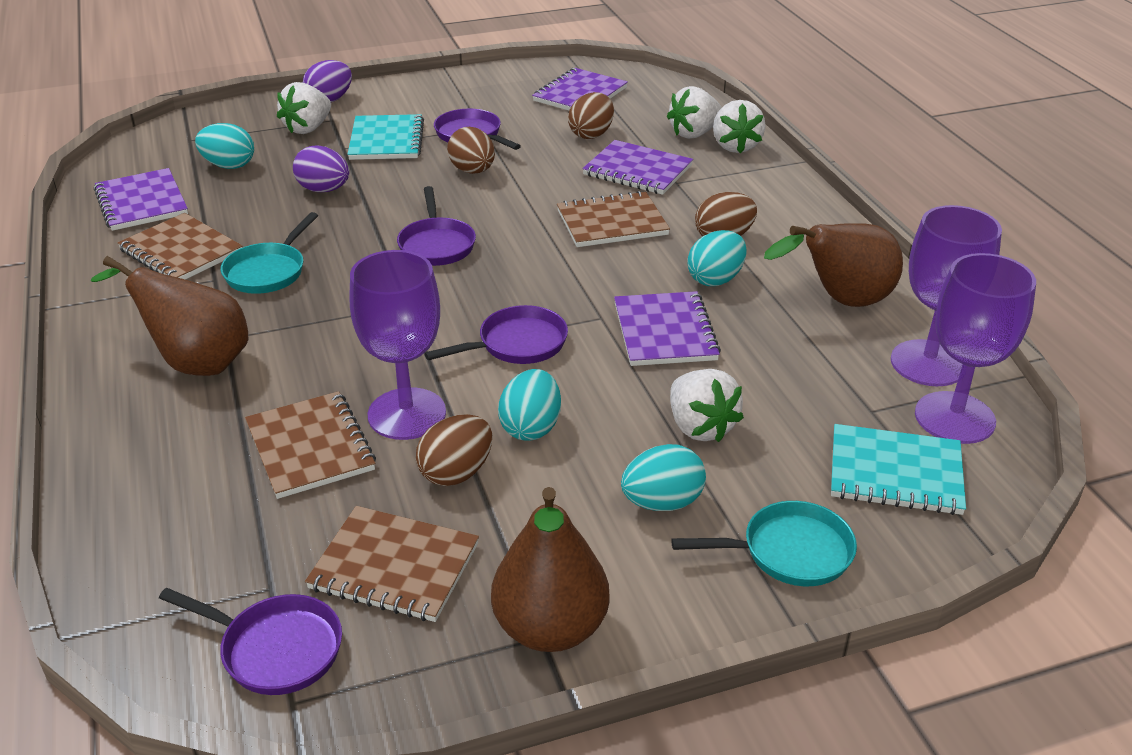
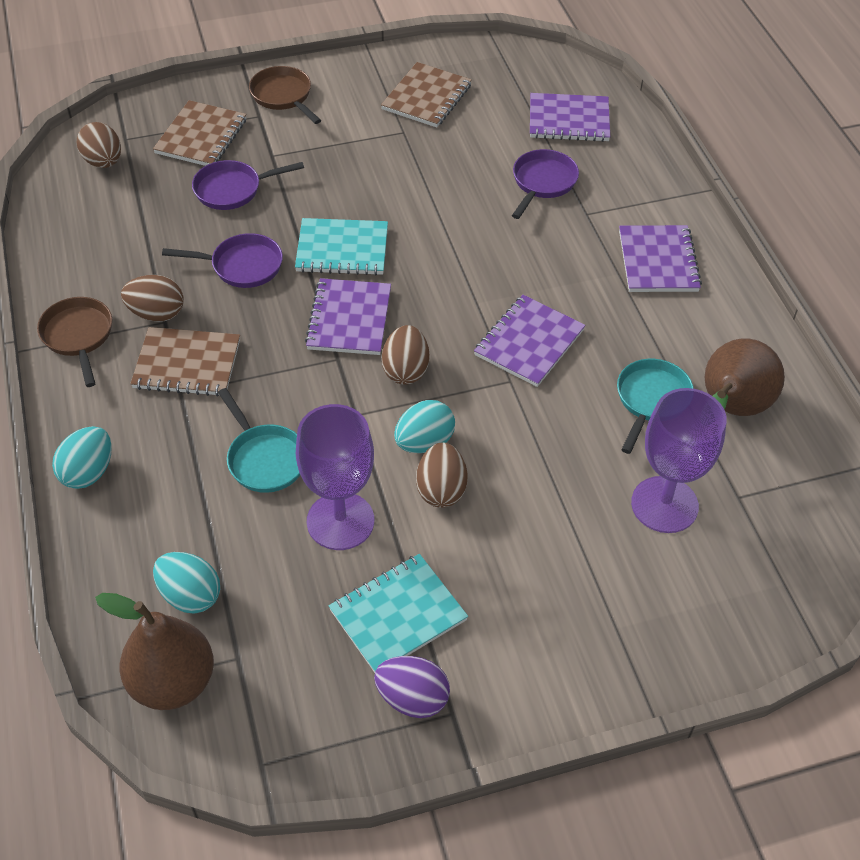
brown notebook: 4 -> 3
brown pan: 0 -> 2
brown pear: 3 -> 2
purple egg: 2 -> 1
purple goblet: 3 -> 2
purple pan: 4 -> 3
turquoise egg: 4 -> 3
white strawberry: 4 -> 0

